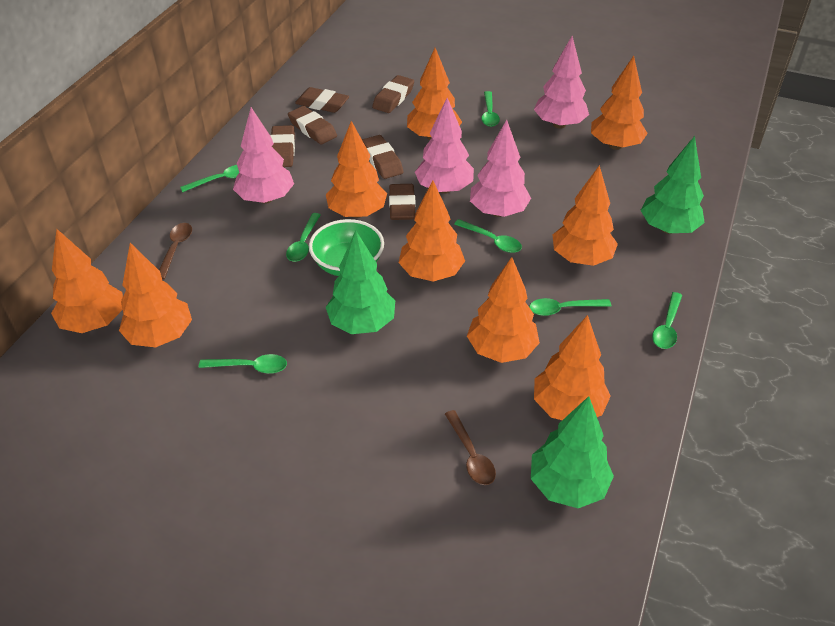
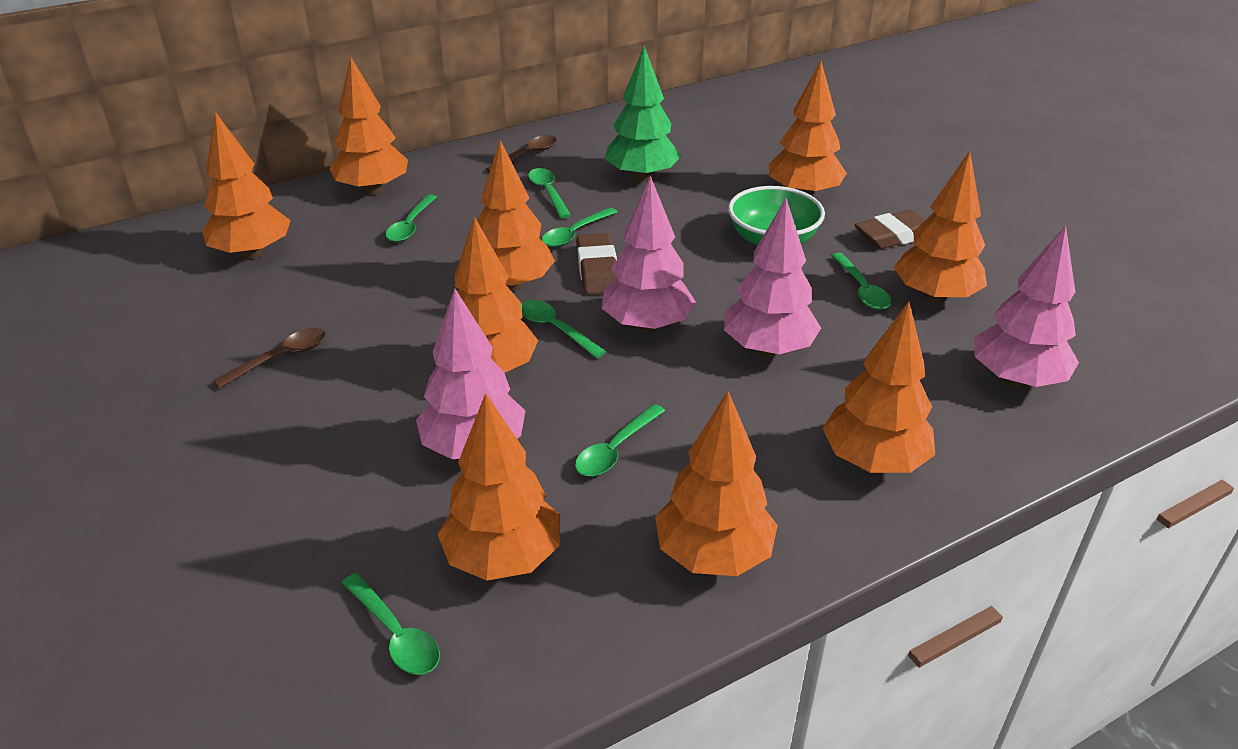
brown eraser: 6 -> 2
green tree: 3 -> 1

